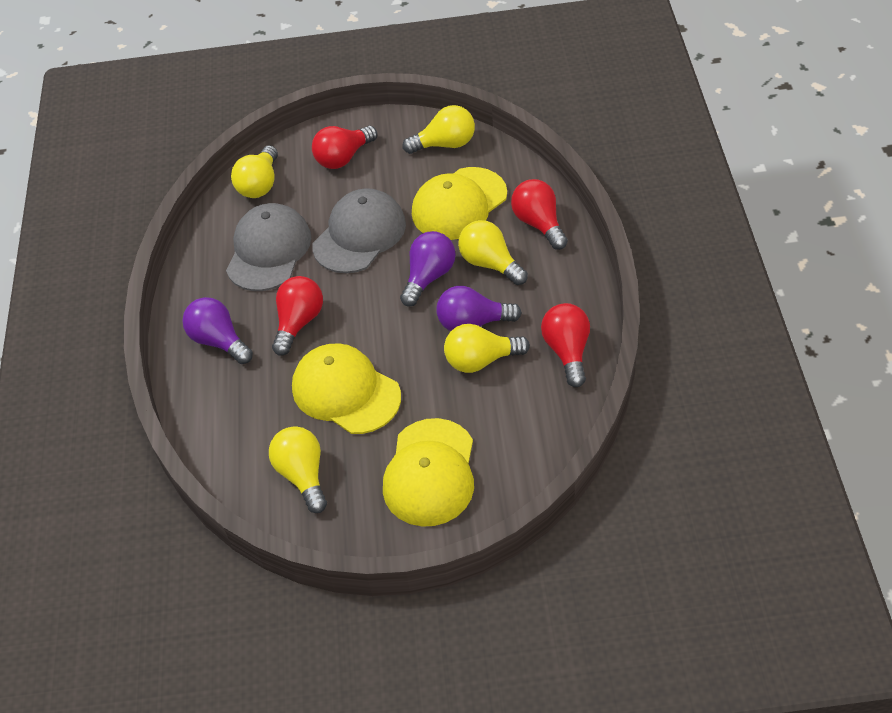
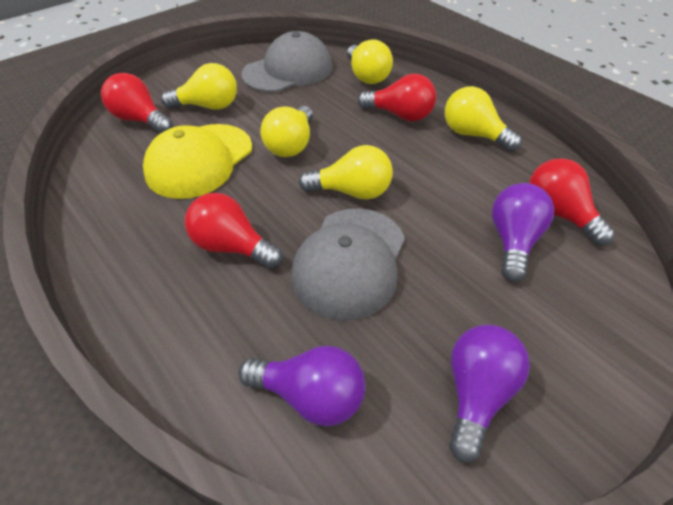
yellow cap: 3 -> 1

